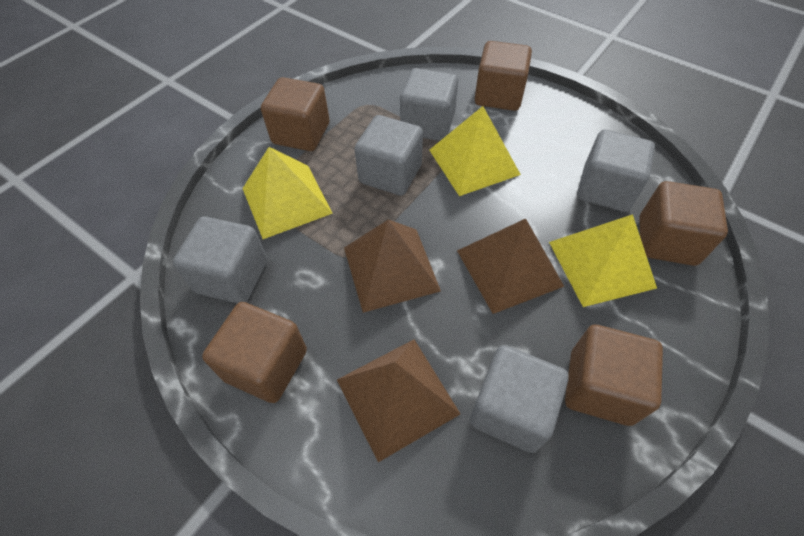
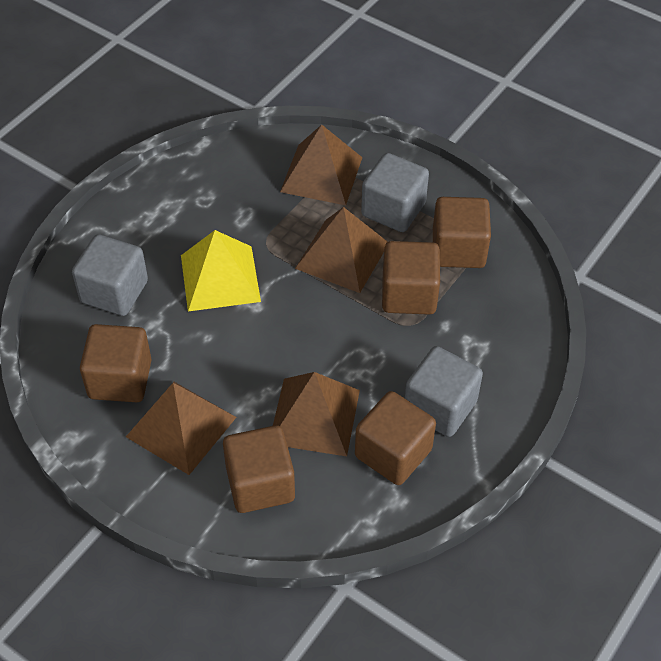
brown pyramid: 3 -> 4
grey cube: 5 -> 3
yellow pyramid: 3 -> 1

